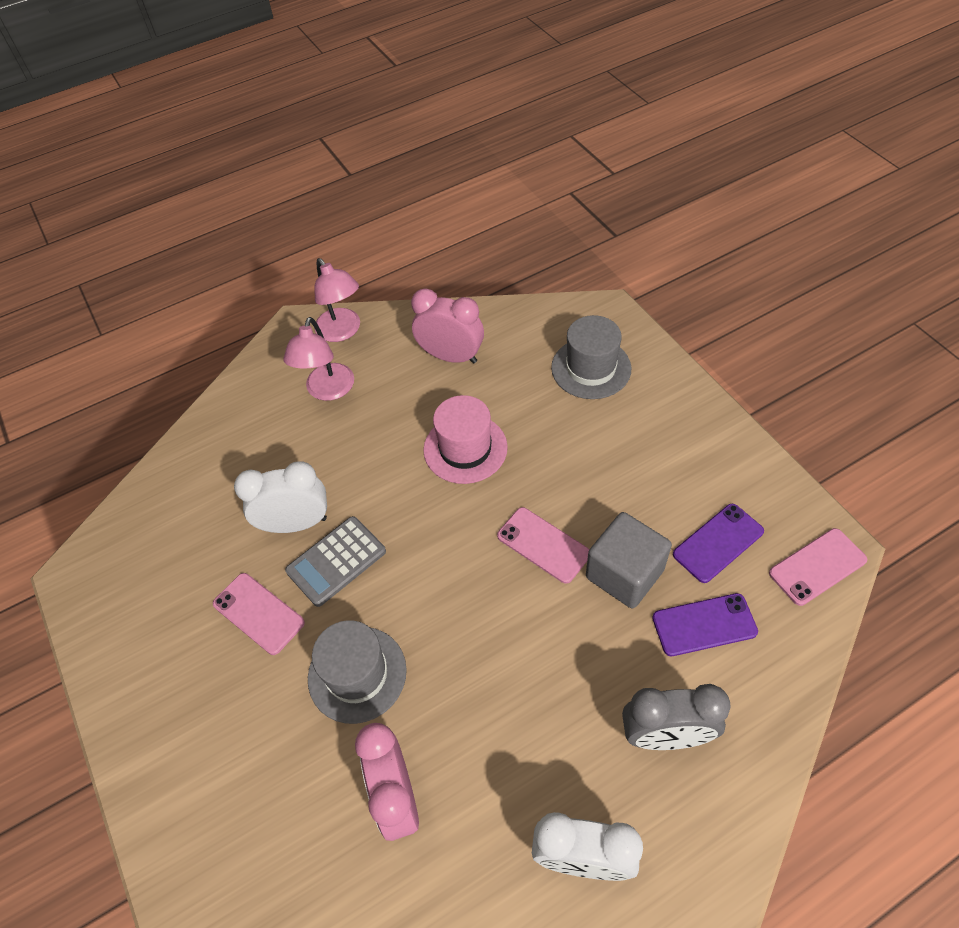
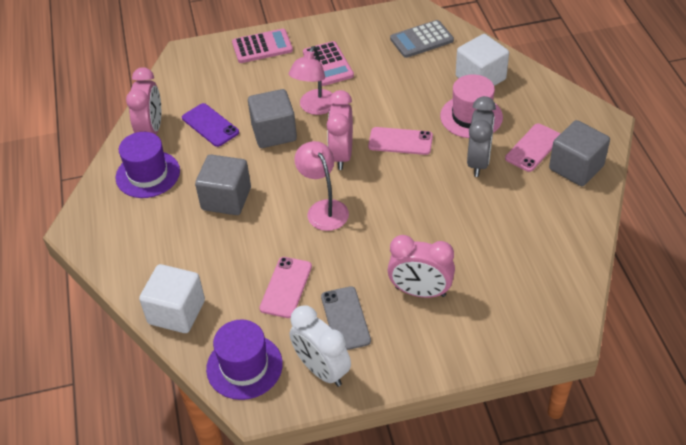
grey cube: 1 -> 3
grey hat: 2 -> 0
grey phone: 0 -> 1
pink calculator: 0 -> 2
pink clock: 2 -> 3
purple hat: 0 -> 2
purple phone: 2 -> 1
white clock: 2 -> 1
white cube: 0 -> 2

